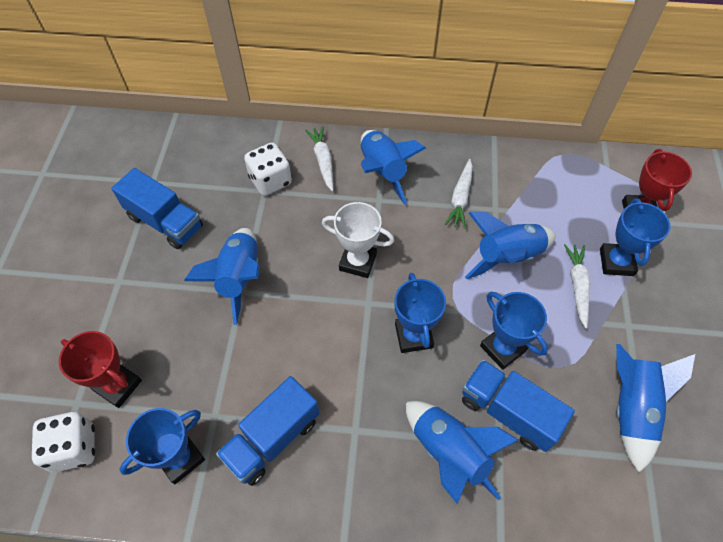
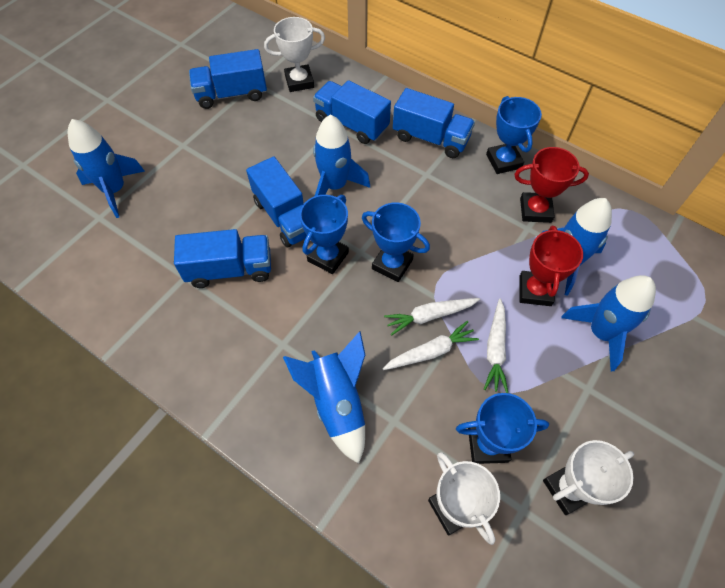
blue truck: 3 -> 5
white dice: 2 -> 0
white trophy: 1 -> 3

